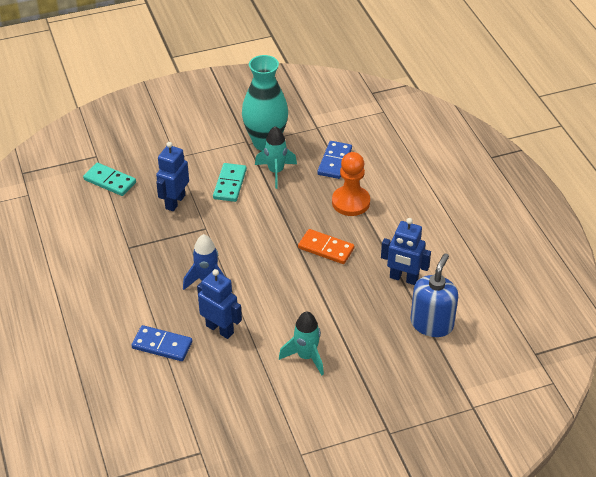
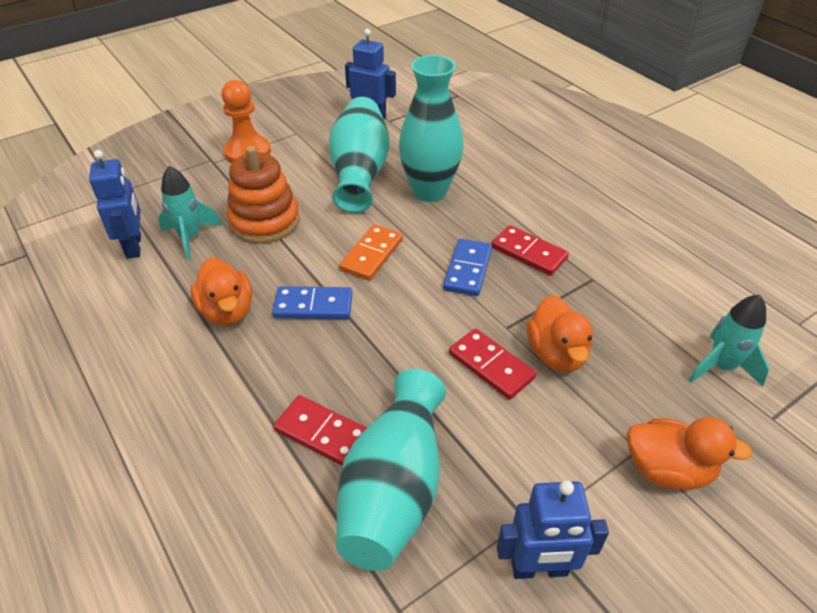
blue rocket: 1 -> 0
blue soap dispenser: 1 -> 0
orange duck: 0 -> 3
orange stacking toy: 0 -> 1
red domino: 0 -> 3
turquoise domino: 2 -> 0
turquoise vase: 1 -> 3

